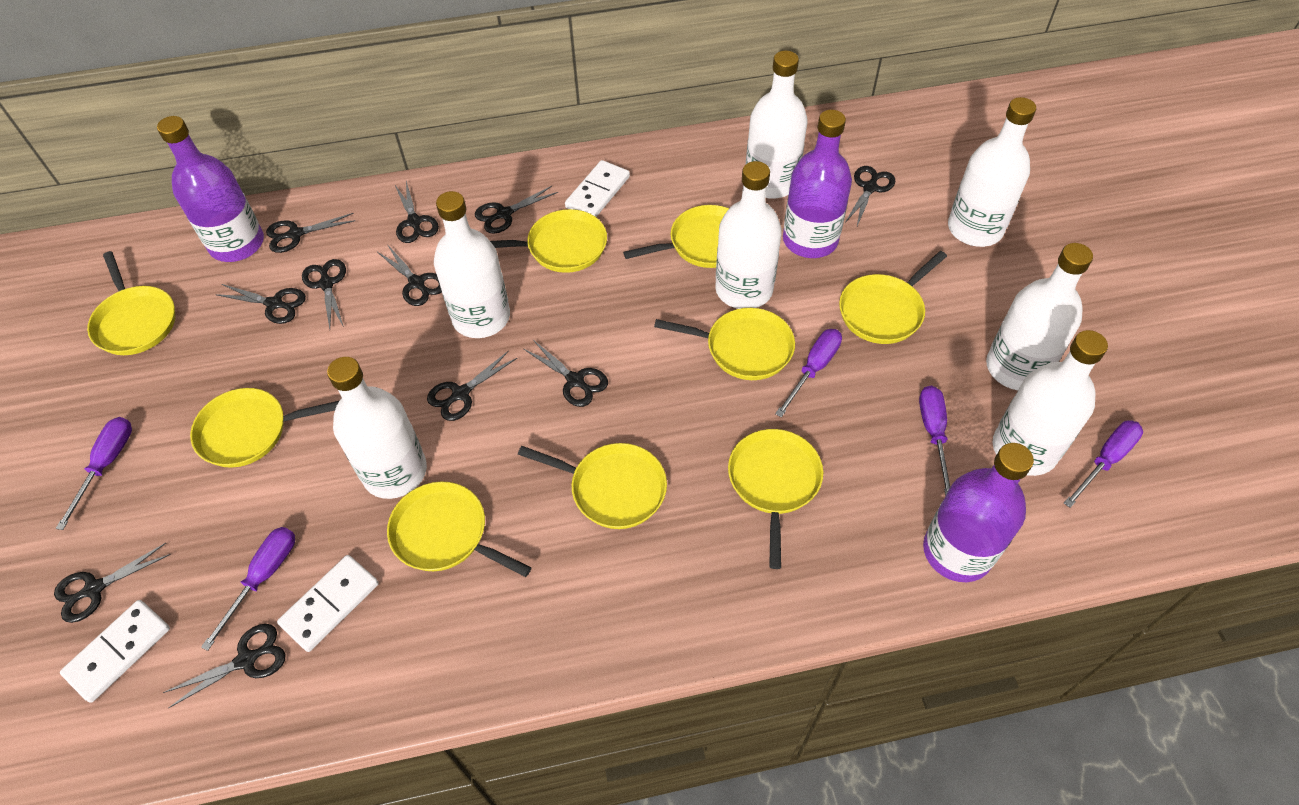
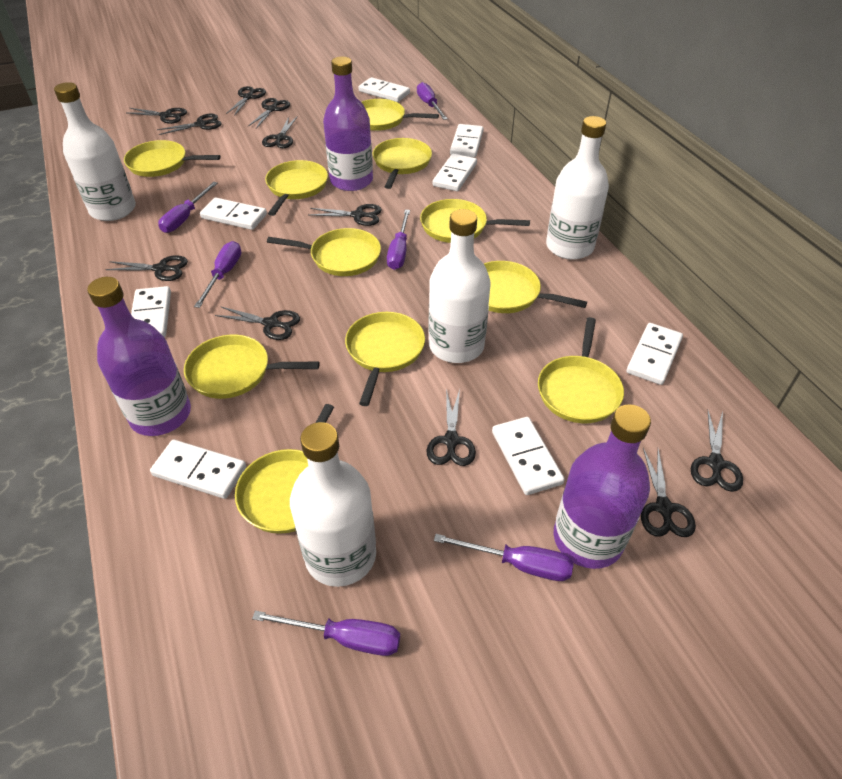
purple screwdriver: 5 -> 6
white bottle: 7 -> 4
white domino: 3 -> 8
yellow pan: 9 -> 11

